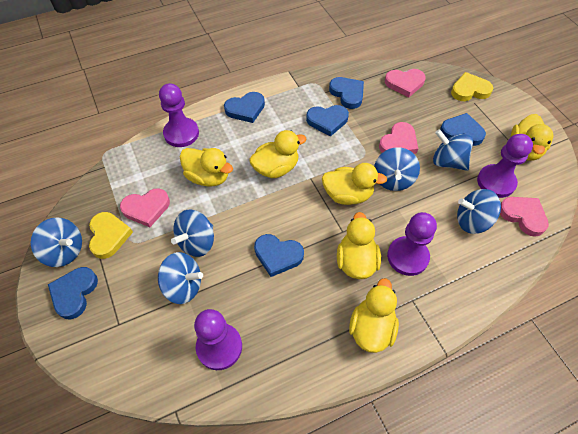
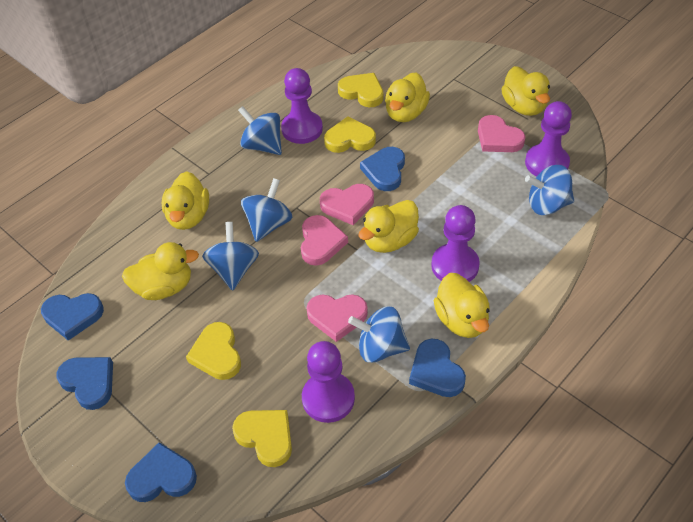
blue heart: 6 -> 5
blue spinning top: 6 -> 5
yellow heart: 2 -> 4

